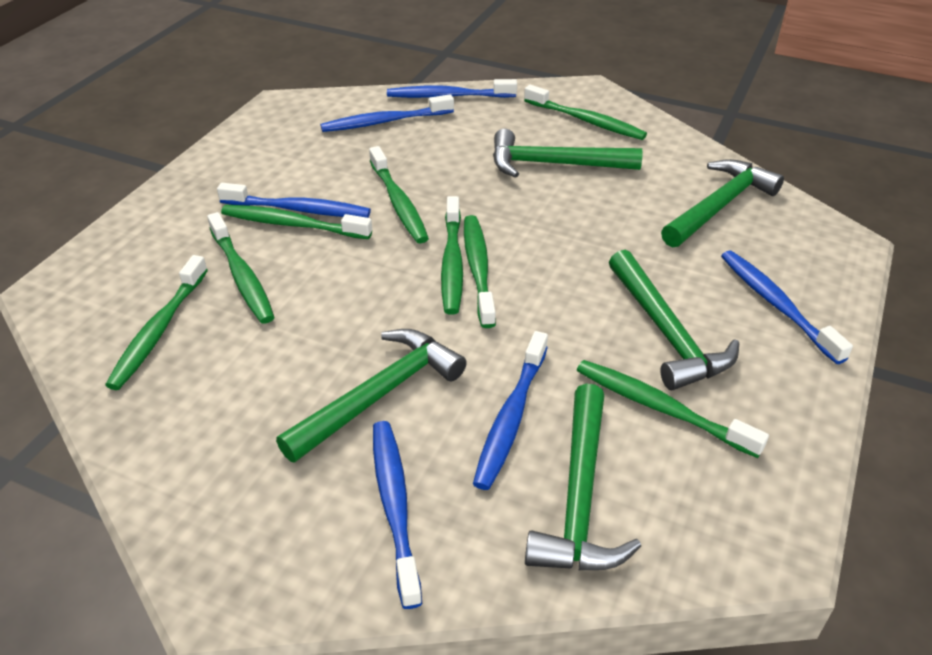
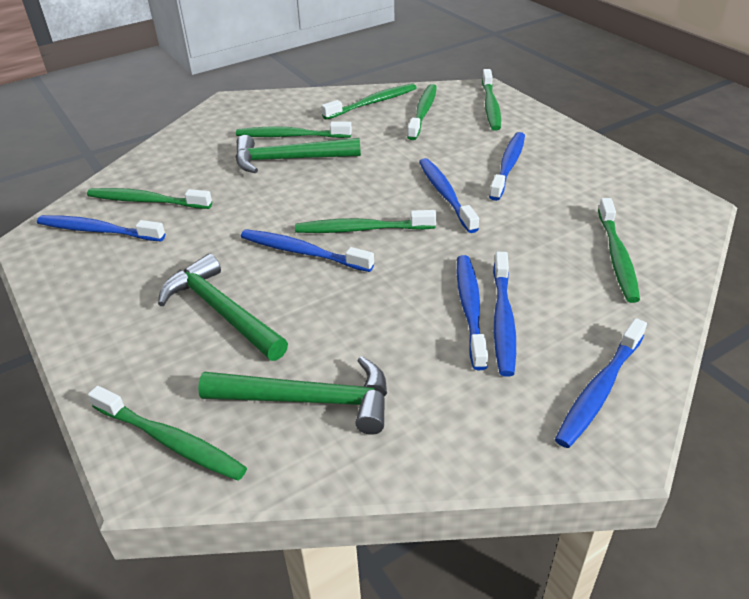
blue toothbrush: 6 -> 7
green hammer: 5 -> 3

